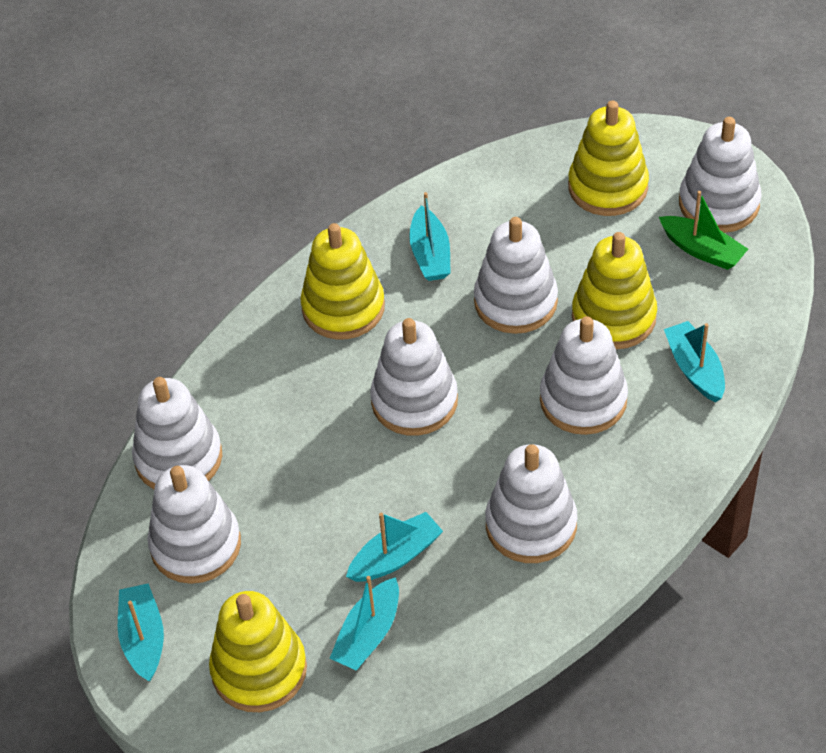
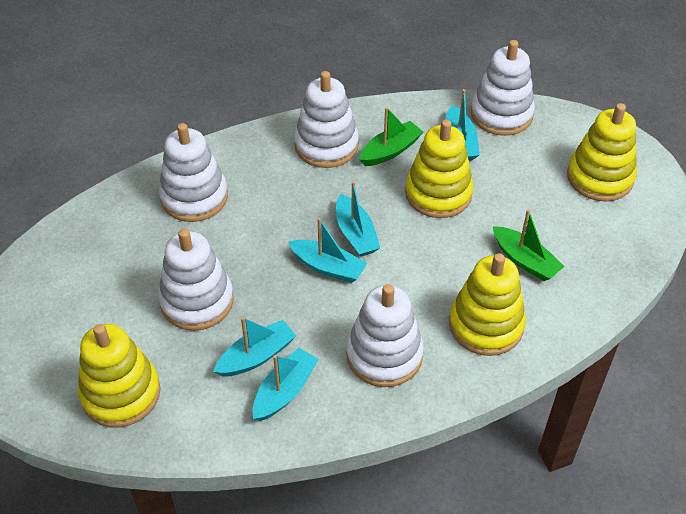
green boat: 1 -> 2
white stacking toy: 7 -> 5

